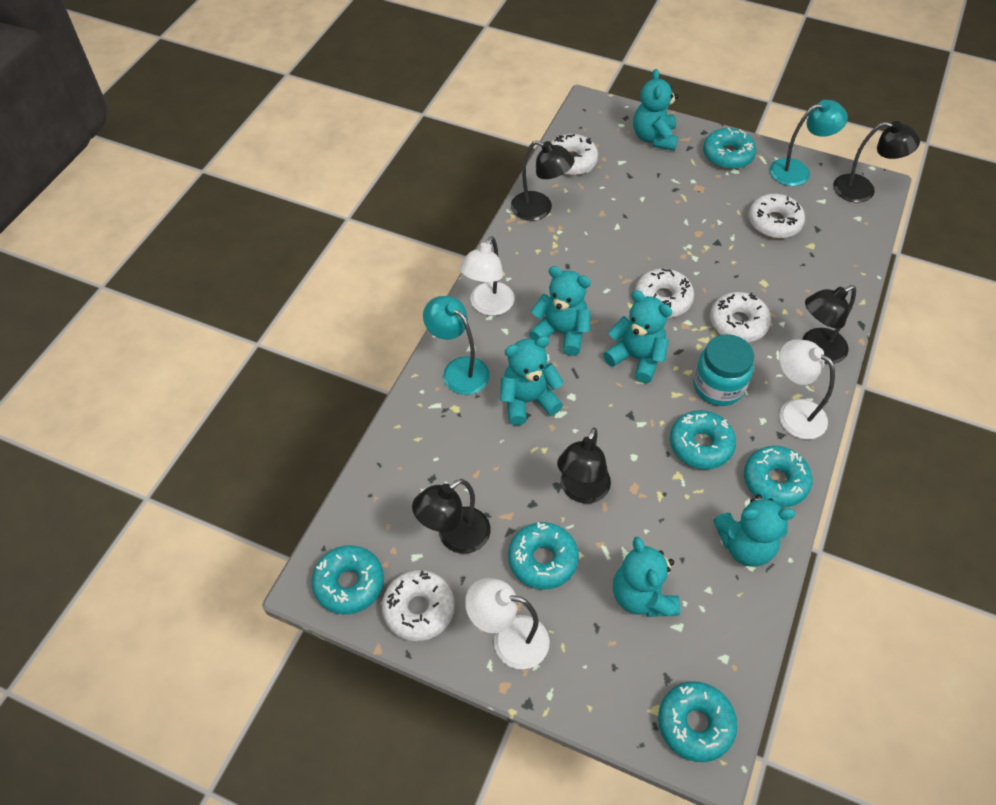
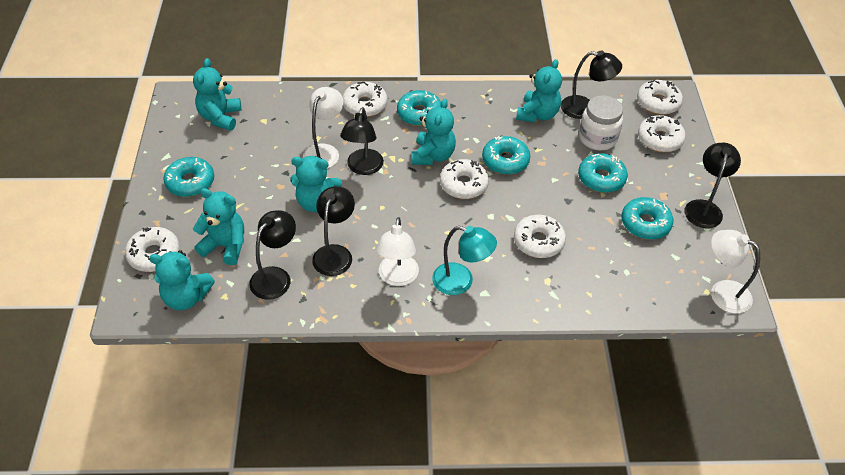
turquoise donut: 6 -> 5
turquoise jar: 1 -> 0
turquoise lamp: 2 -> 1
white donut: 5 -> 6
white jar: 0 -> 1

